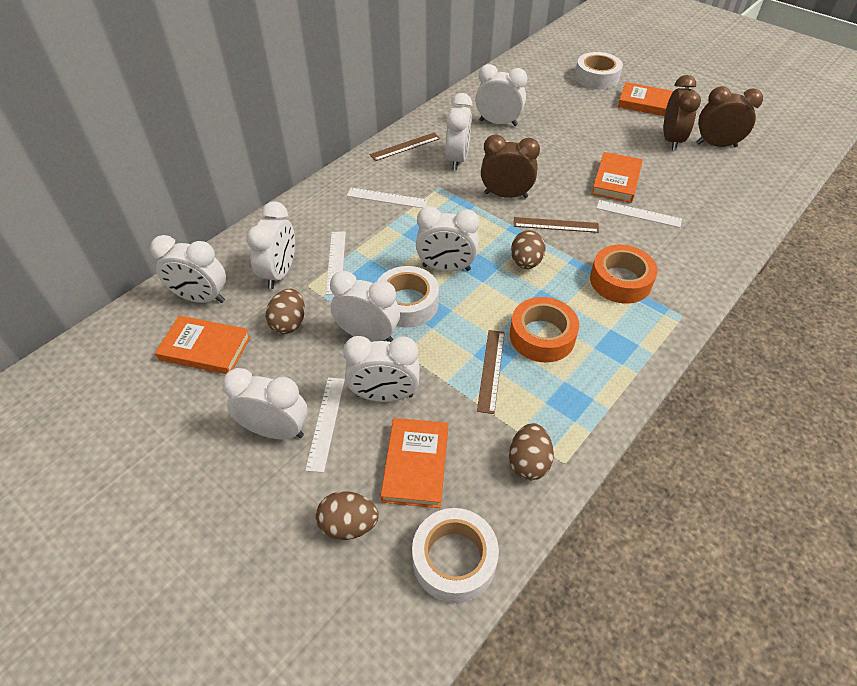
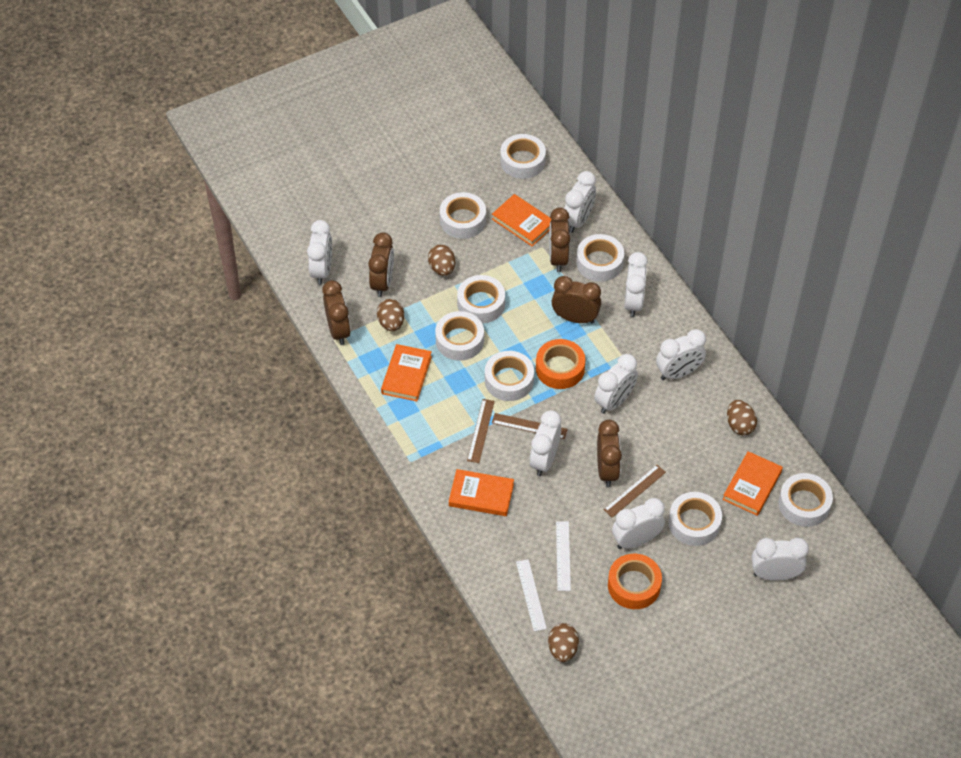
brown clock: 3 -> 5
white ruler: 4 -> 2
white tape: 3 -> 8

